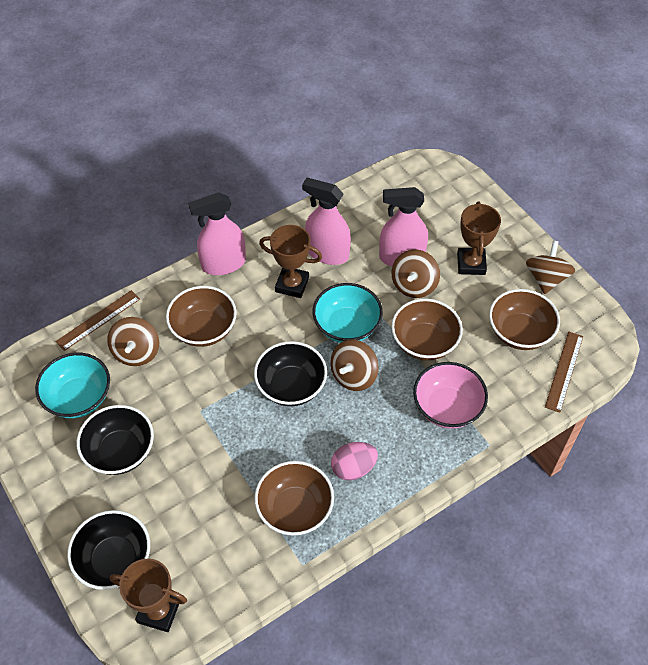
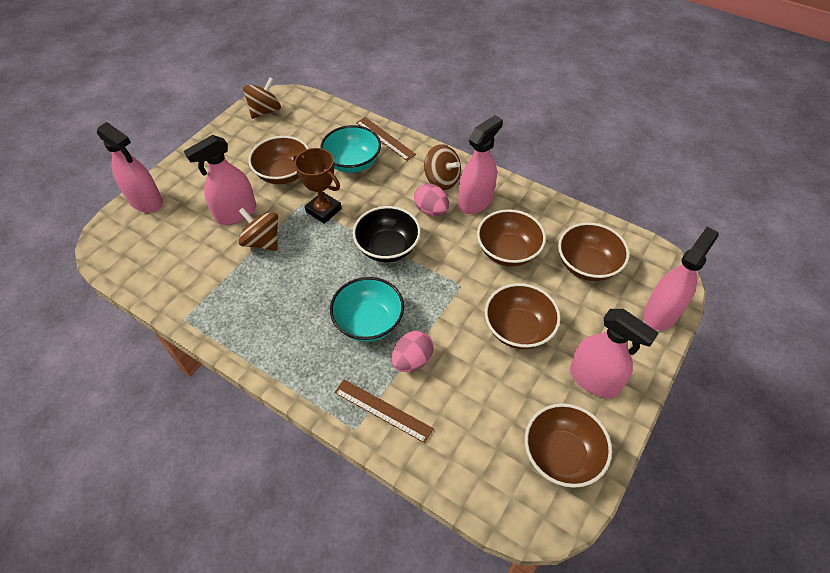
black bowl: 3 -> 1
brown bowl: 4 -> 5
brown spinning top: 4 -> 3
brown trophy: 3 -> 1
pink bowl: 1 -> 0
pink egg: 1 -> 2
pink spray bottle: 3 -> 5

